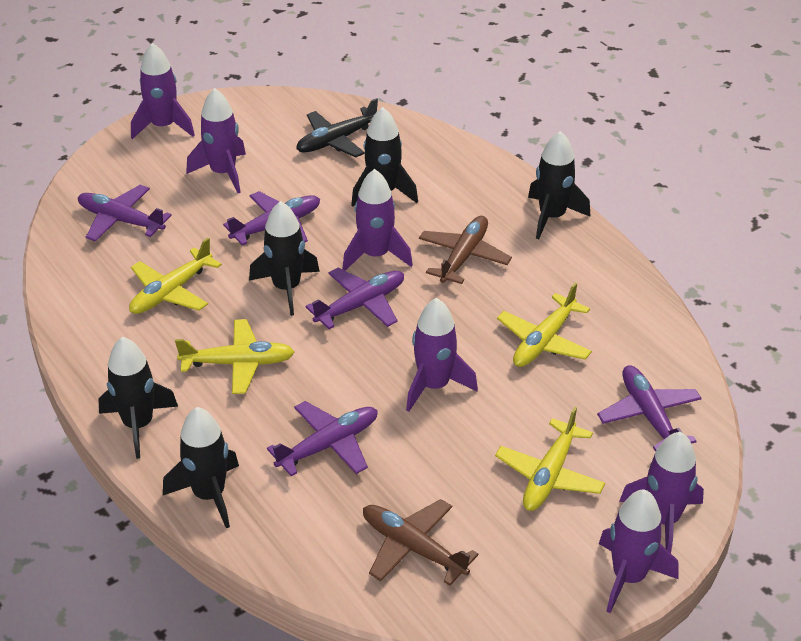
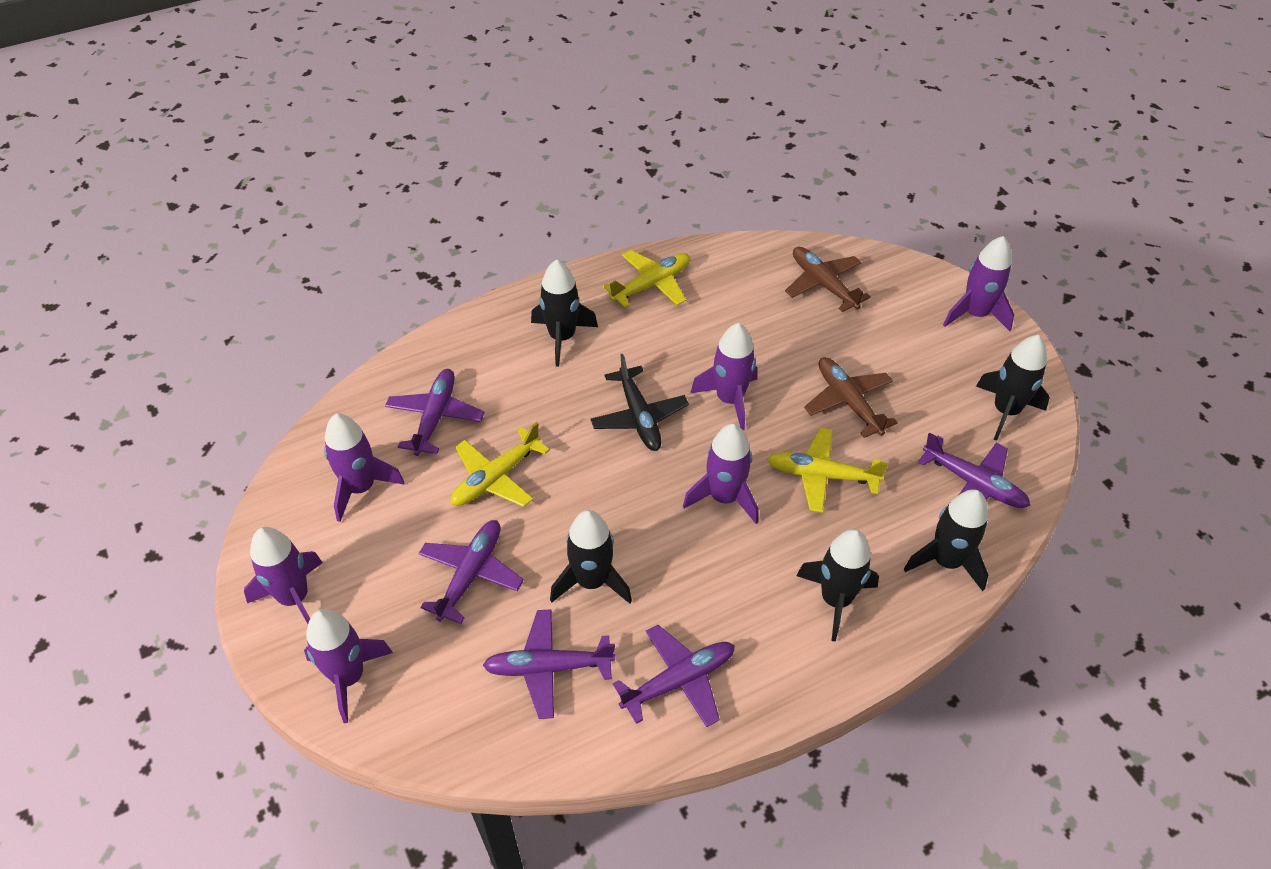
yellow plane: 4 -> 3

